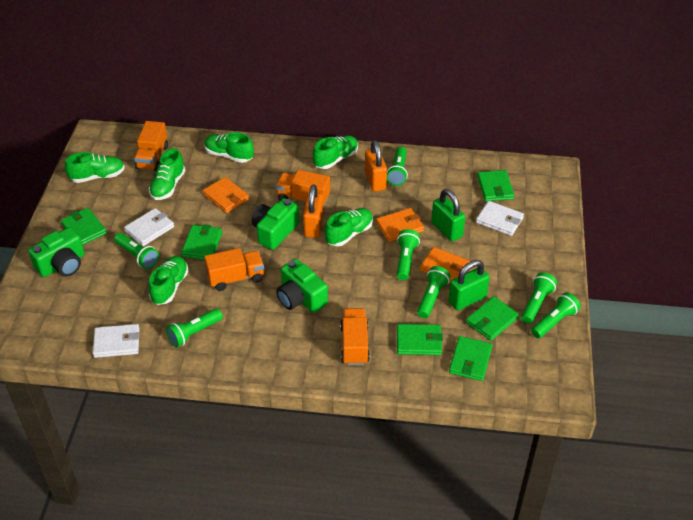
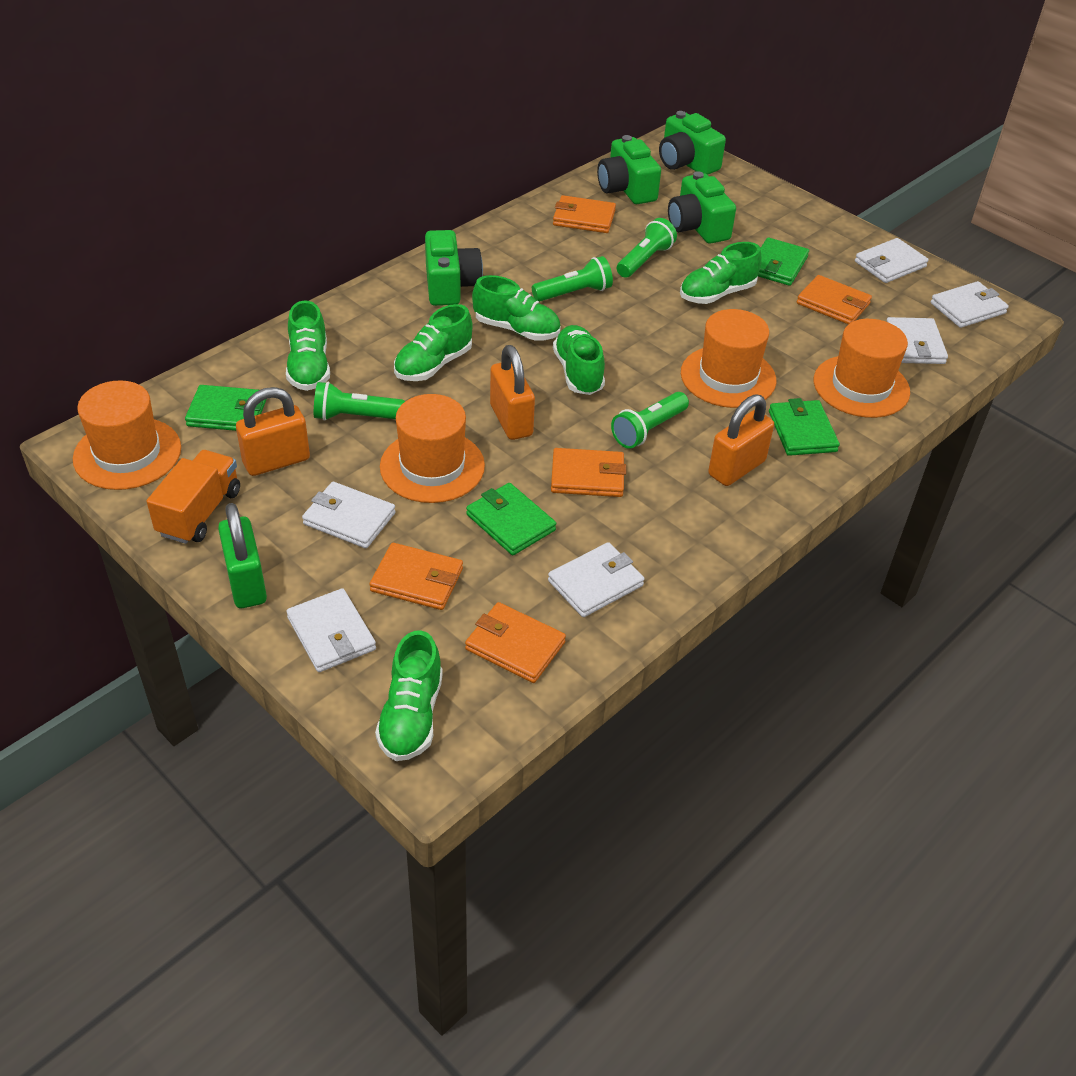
green camera: 3 -> 4
green flashlight: 7 -> 4
green padlock: 2 -> 1
green wallet: 6 -> 4
orange hat: 0 -> 4
orange padlock: 2 -> 3
orange truck: 4 -> 1
orange wallet: 3 -> 5
white wallet: 3 -> 6

